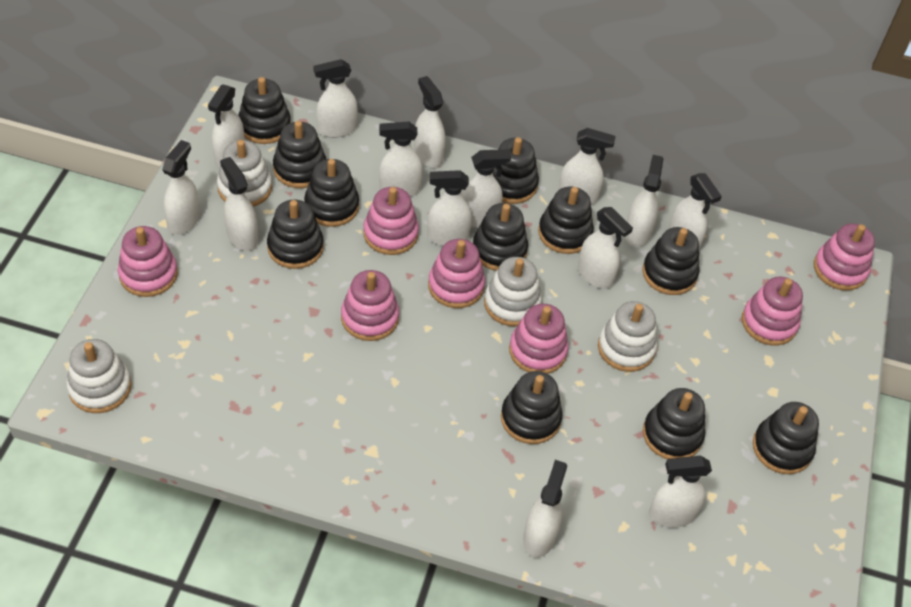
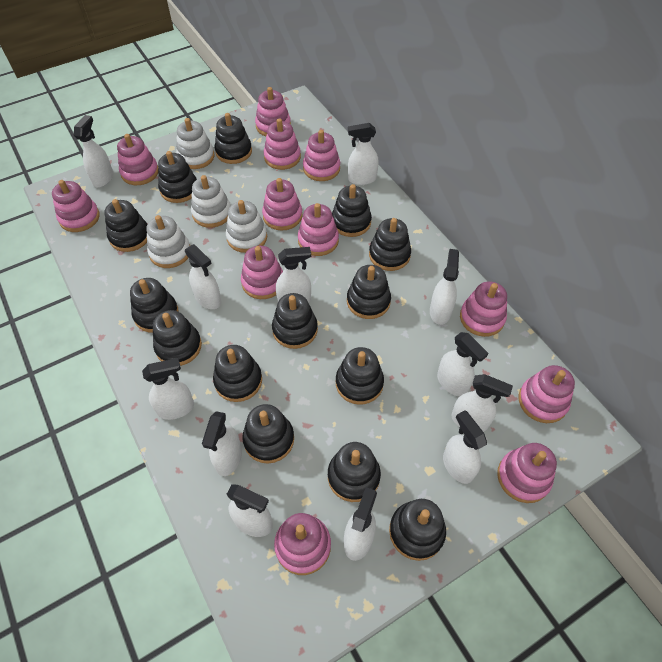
black stacking toy: 11 -> 14
pink stacking toy: 7 -> 12
white spray bottle: 14 -> 12

